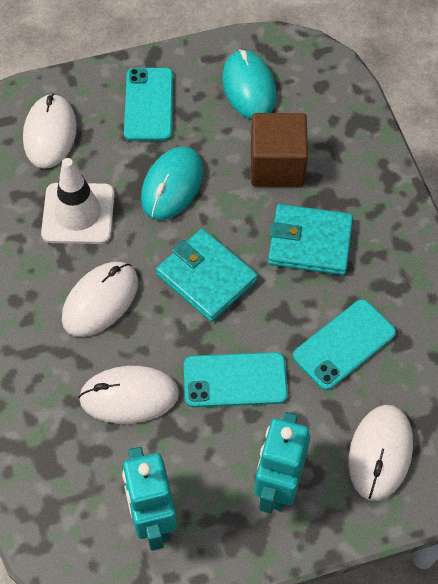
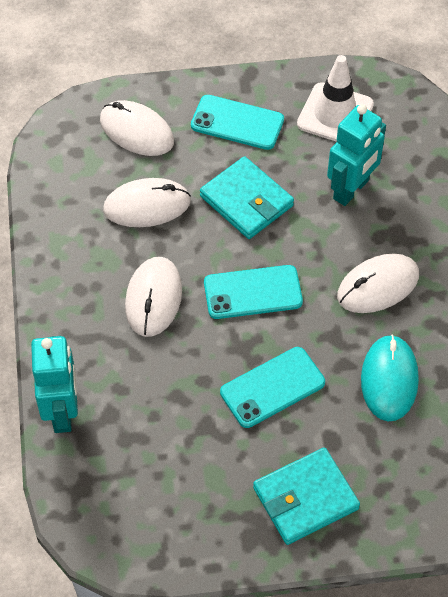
brown cube: 1 -> 0
turquoise mouse: 2 -> 1

